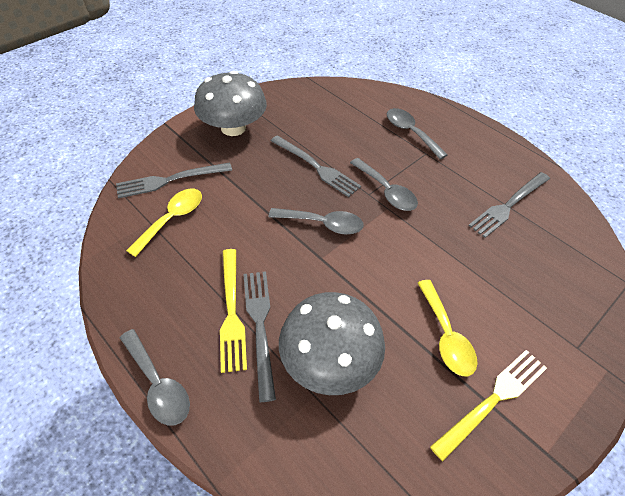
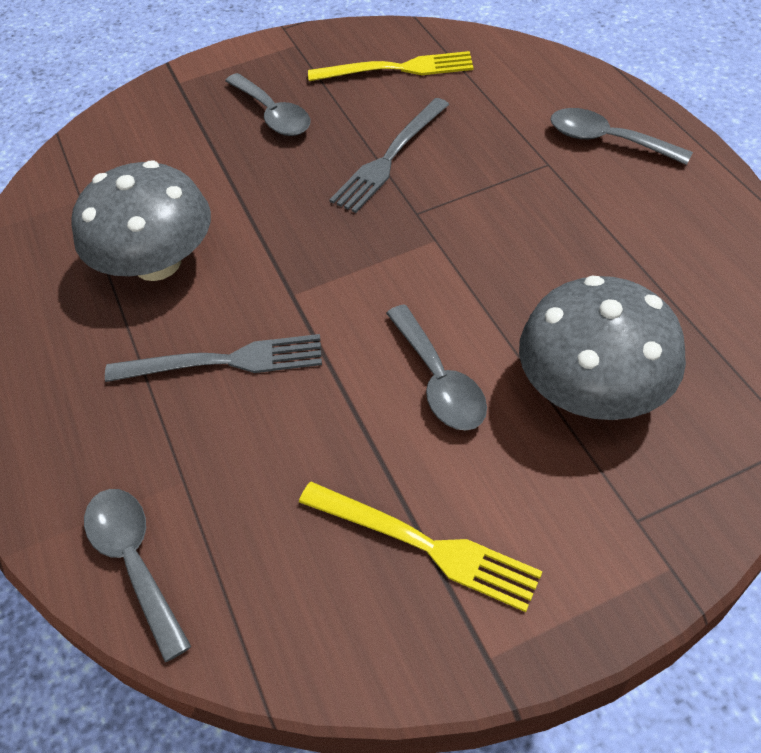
grey fork: 4 -> 2
yellow spoon: 2 -> 0

